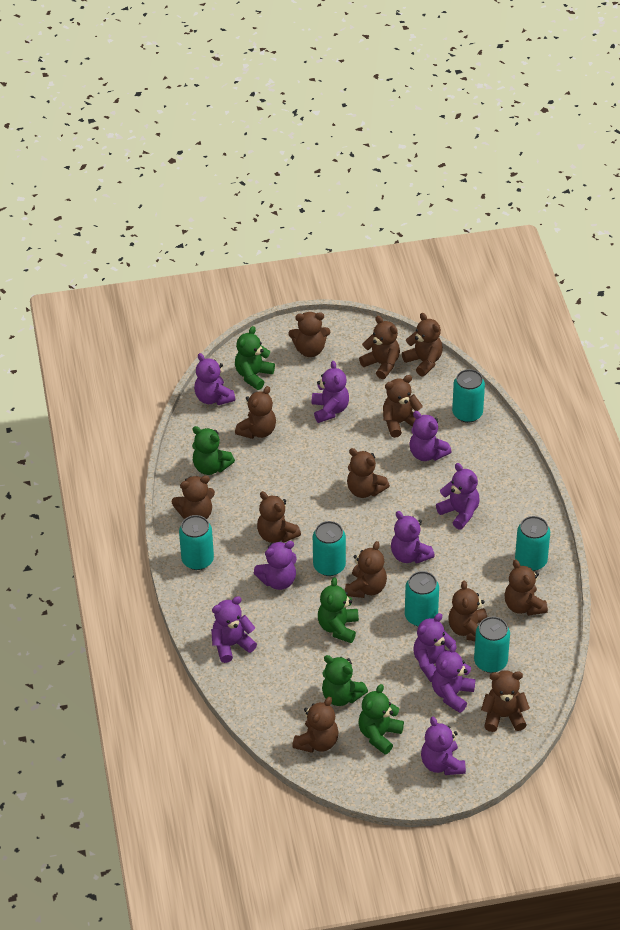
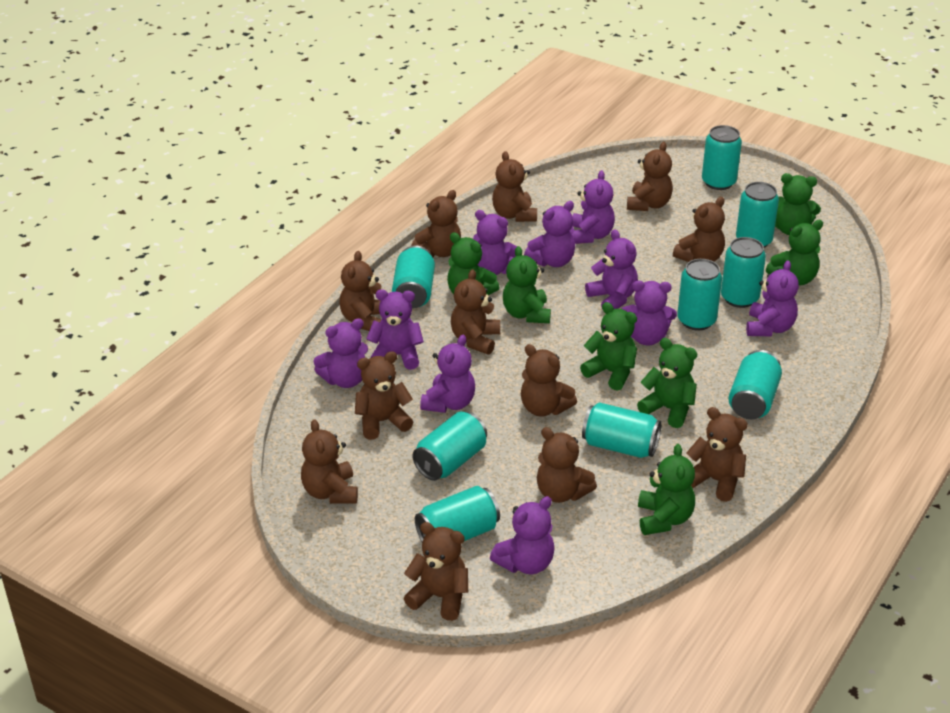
brown teddy bear: 13 -> 12
green teddy bear: 5 -> 7
turquoise can: 6 -> 9

